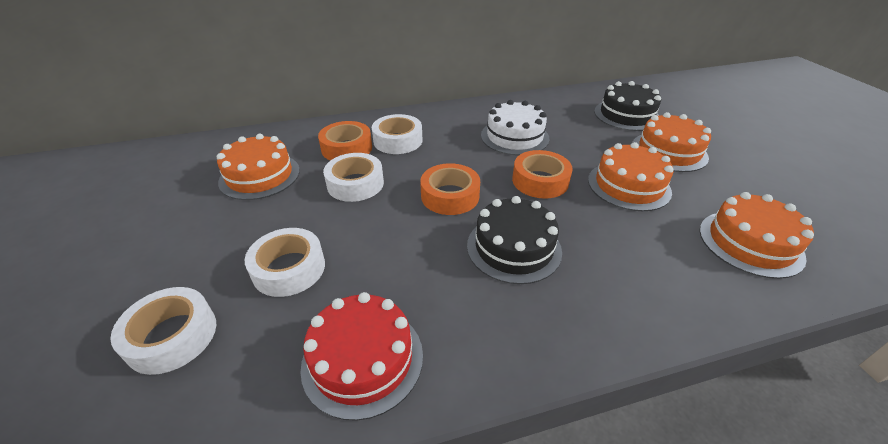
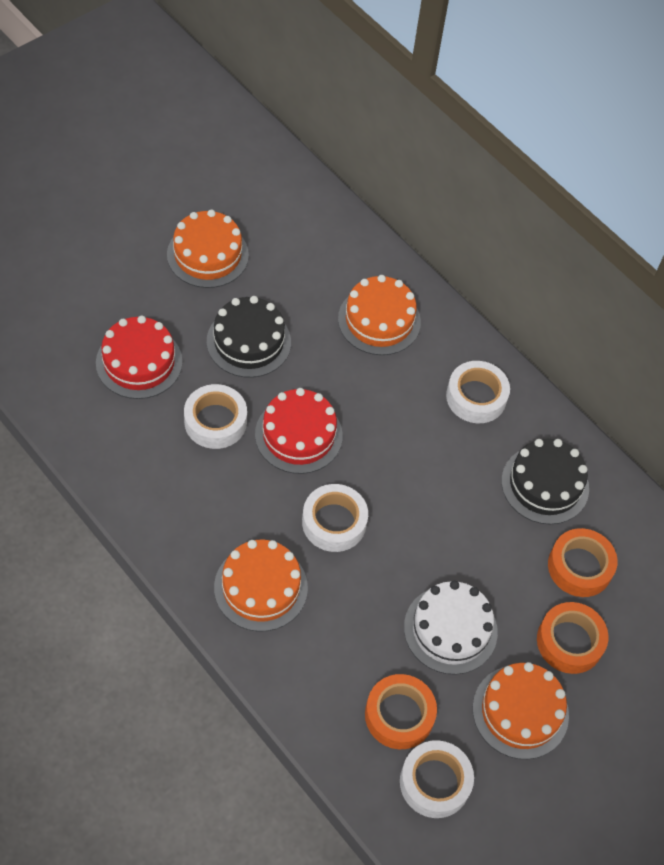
red cake: 1 -> 2

